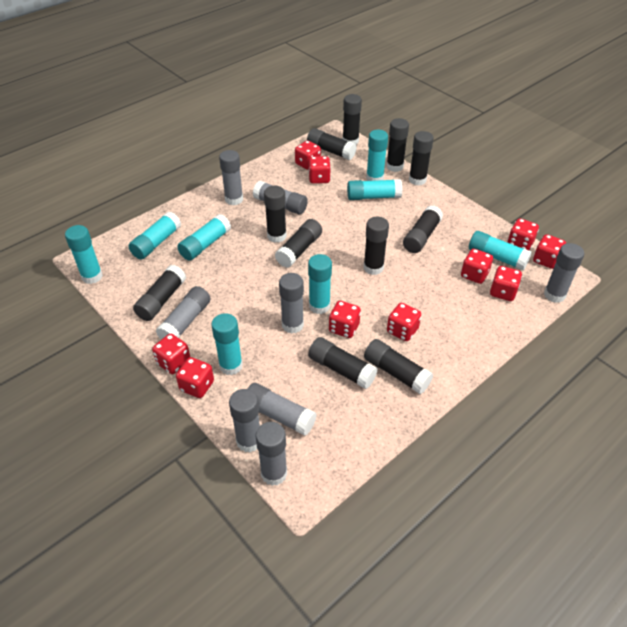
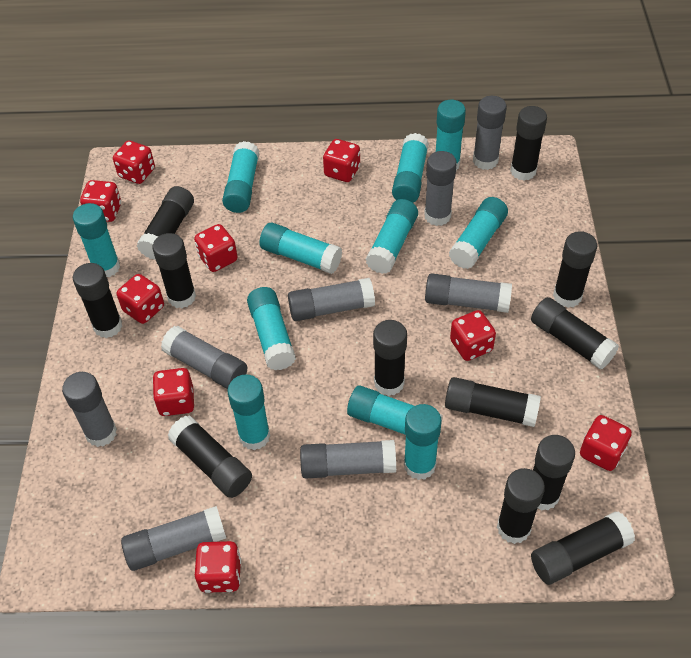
black glue stick: 11 -> 12
red dice: 10 -> 9
turquoise glue stick: 8 -> 11

